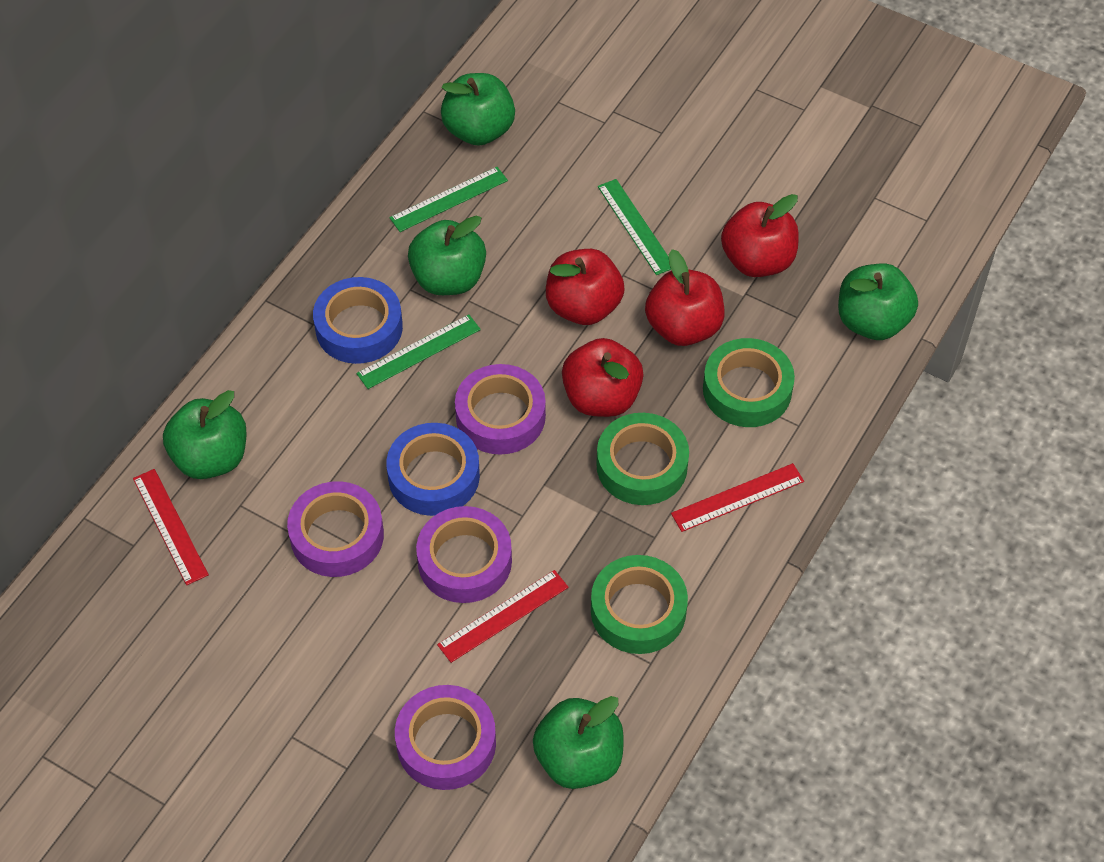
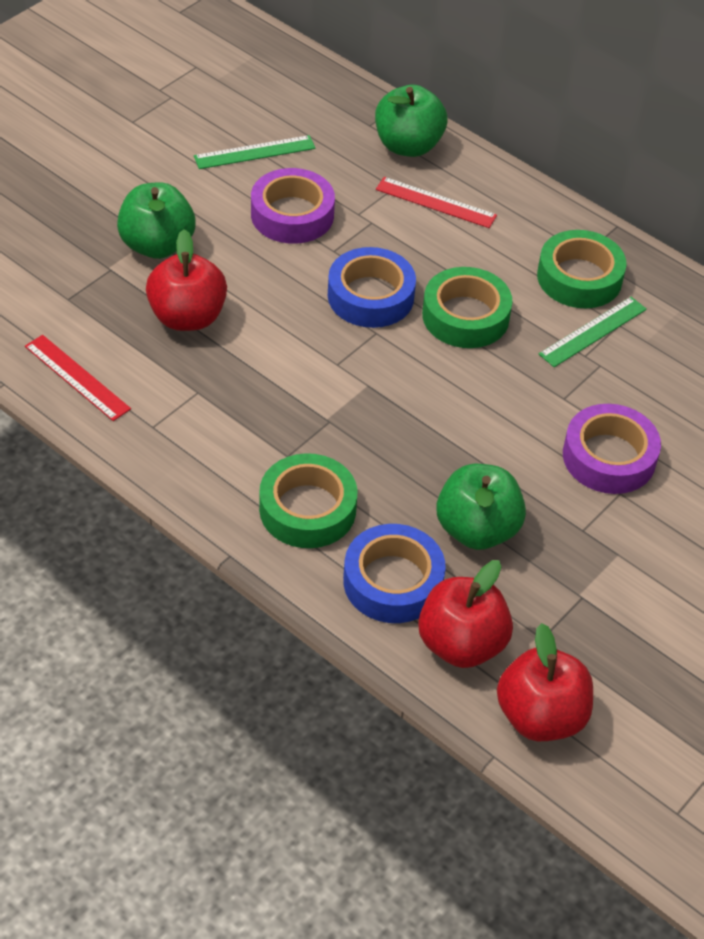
green apple: 5 -> 3
green ruler: 3 -> 2
purple tape: 4 -> 2
red apple: 4 -> 3
red ruler: 3 -> 2

